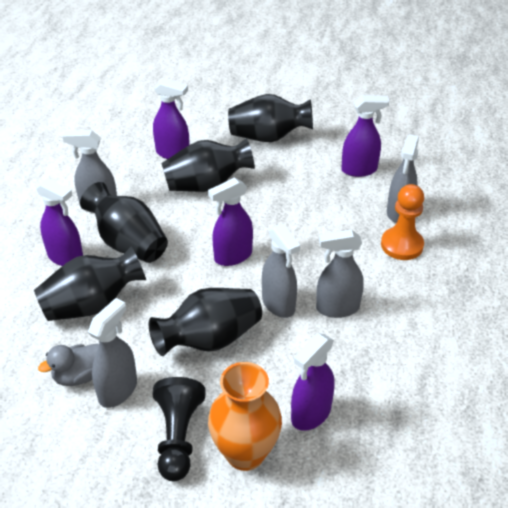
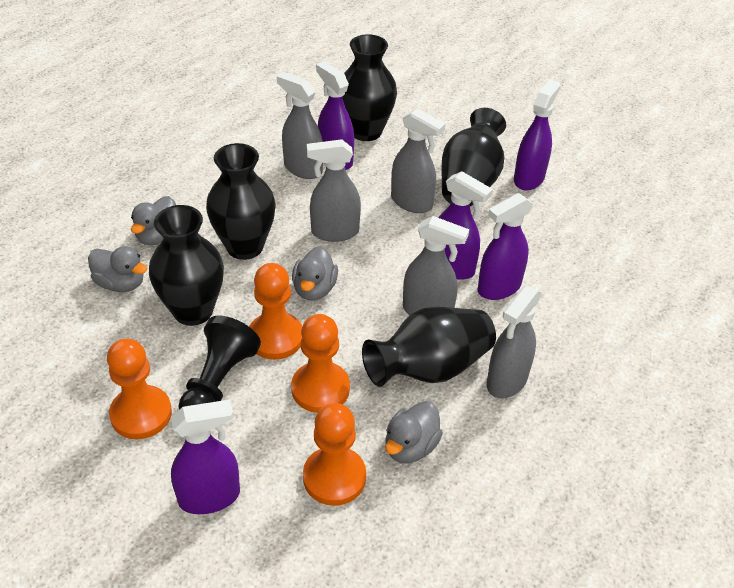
grey duck: 1 -> 4
orange pawn: 1 -> 4
orange vase: 1 -> 0

